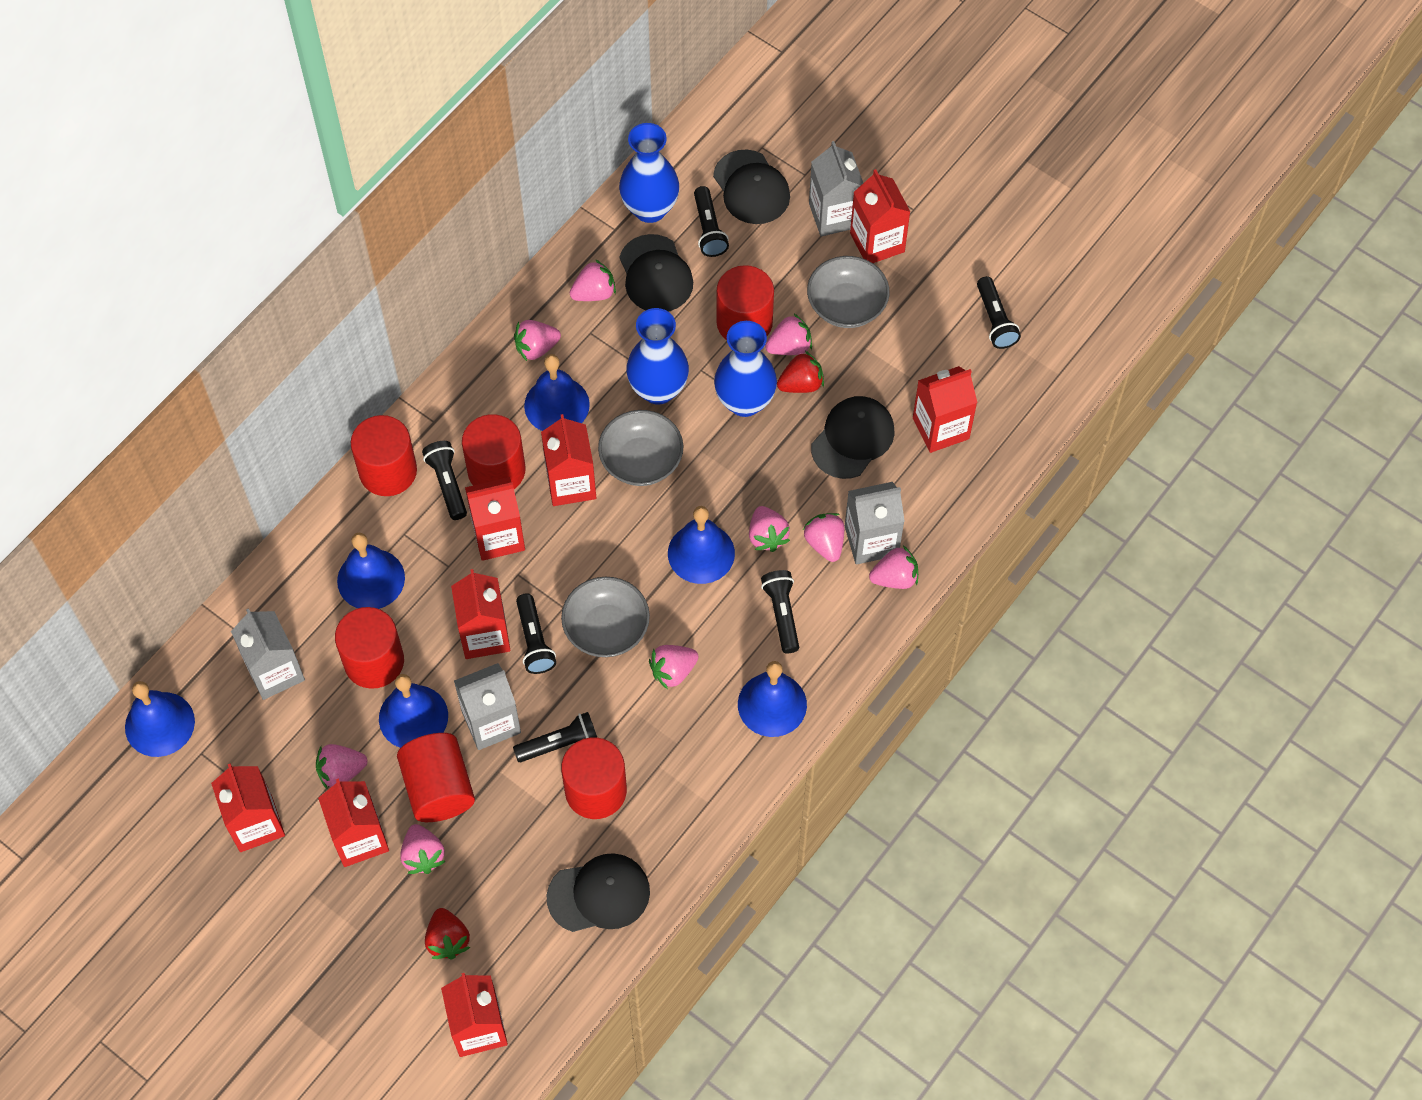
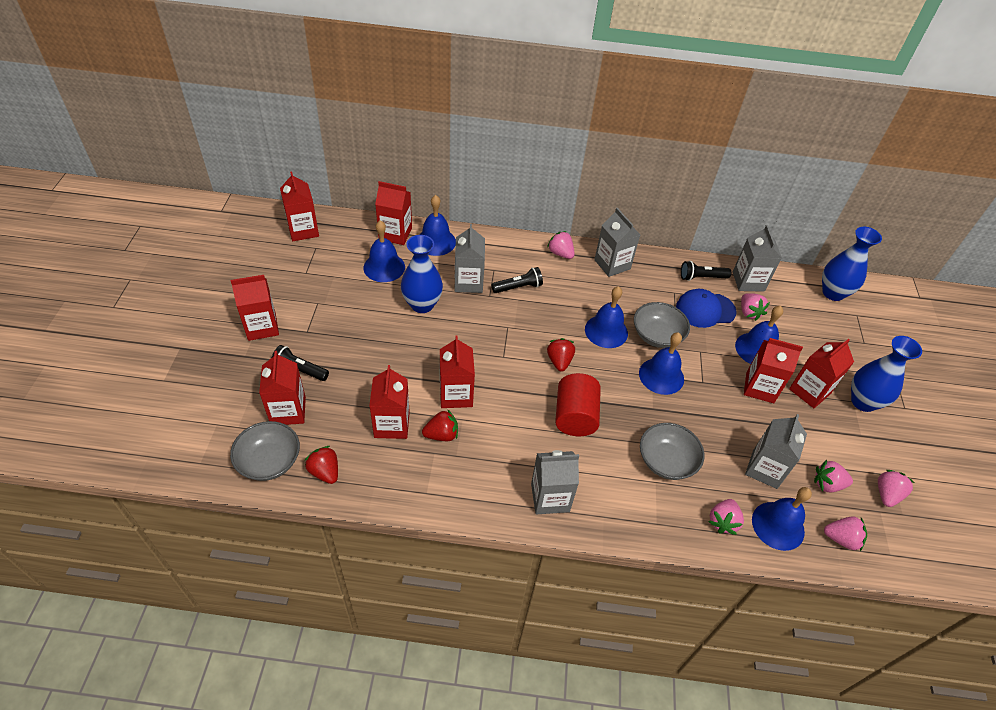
black cap: 4 -> 0
black flashlight: 6 -> 3
blue cap: 0 -> 1
grey carton: 4 -> 5
pink strawberry: 9 -> 6
red cylinder: 6 -> 1
red strawberry: 2 -> 3

